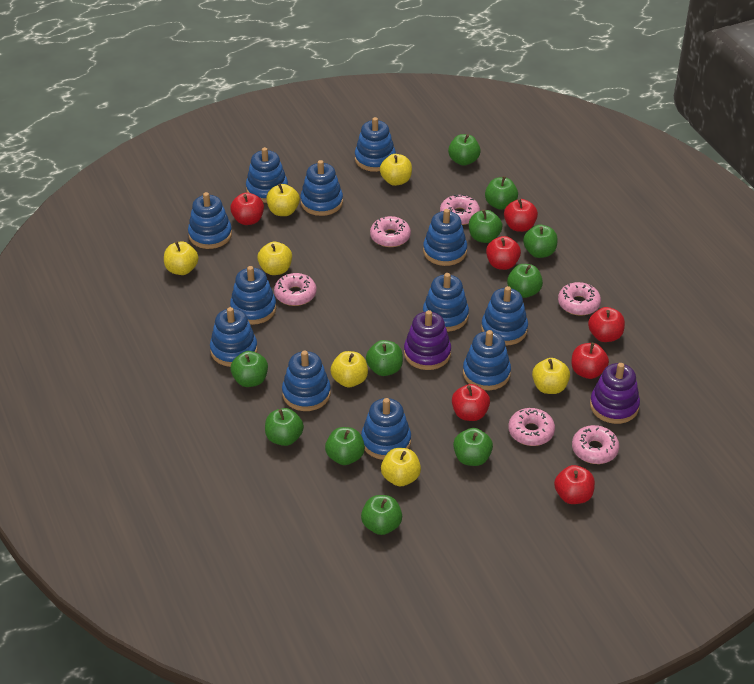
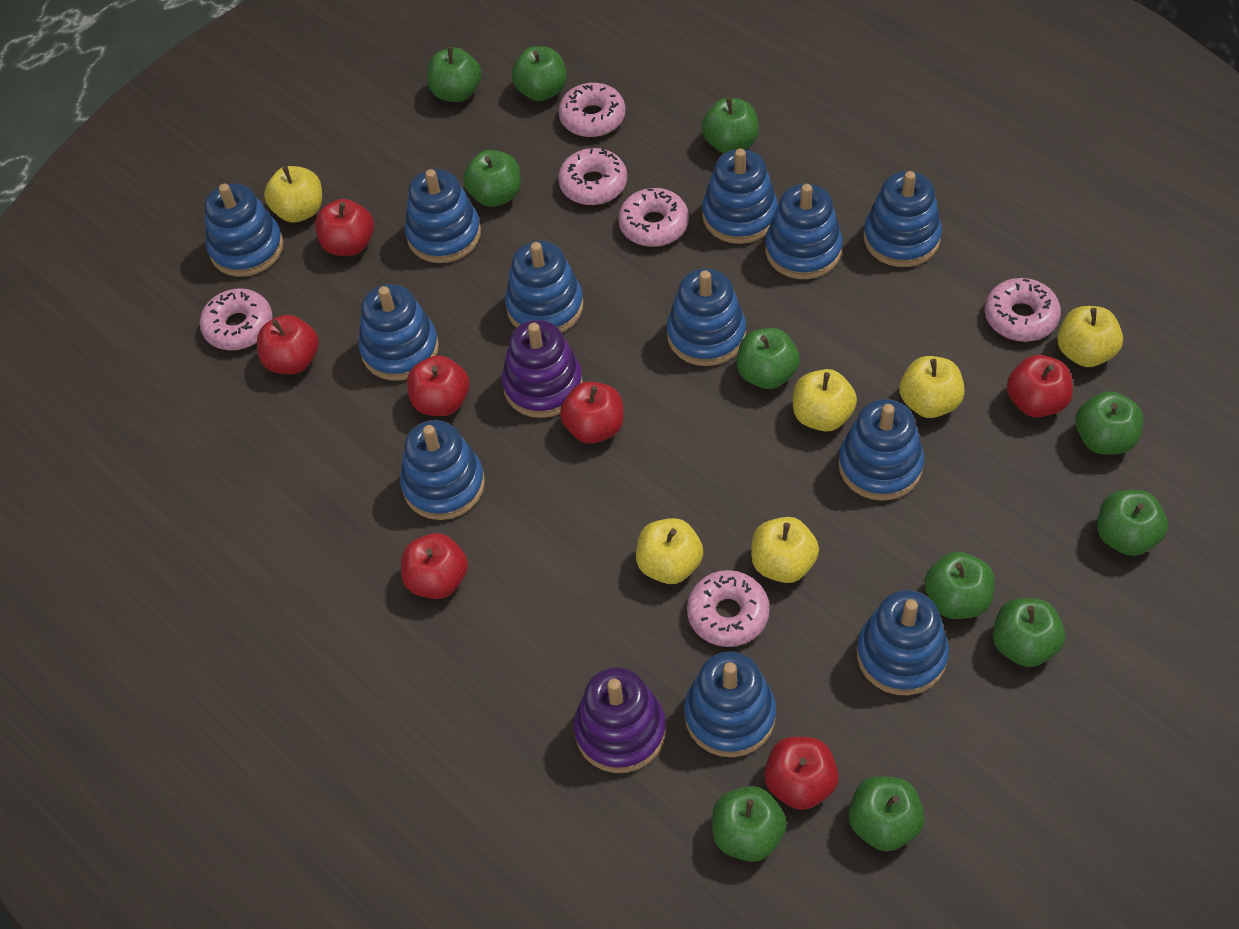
yellow apple: 7 -> 6

